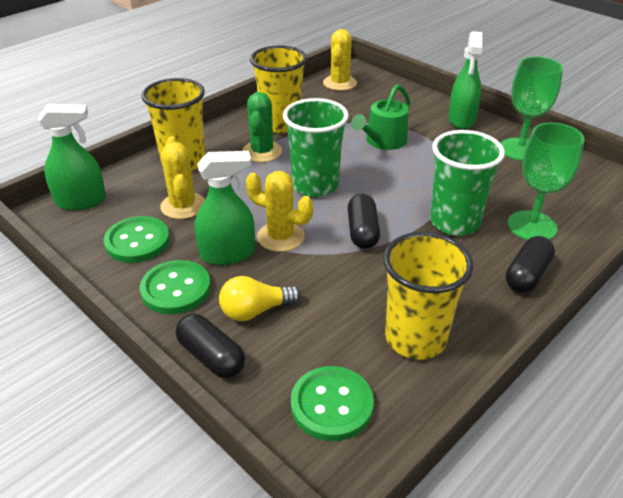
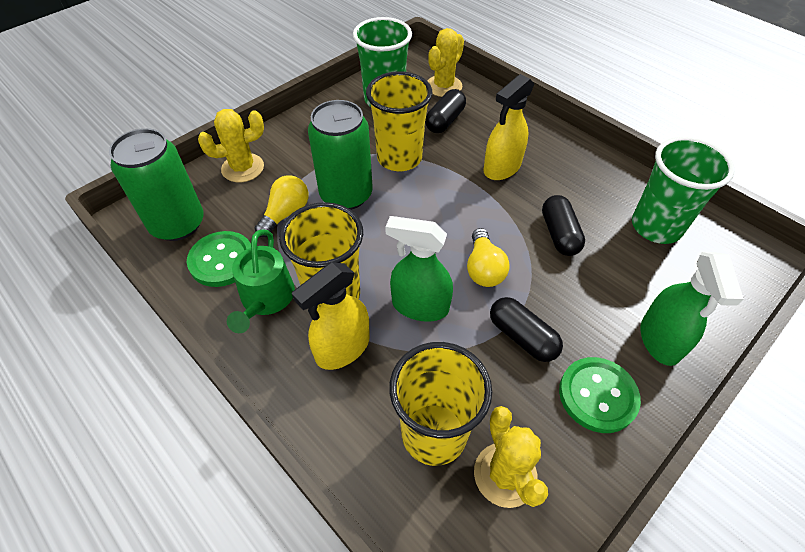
green button: 3 -> 2
green cactus: 1 -> 0
green can: 0 -> 2
green goblet: 2 -> 0
green spray bottle: 3 -> 2
yellow light bulb: 1 -> 2
yellow spray bottle: 0 -> 2

